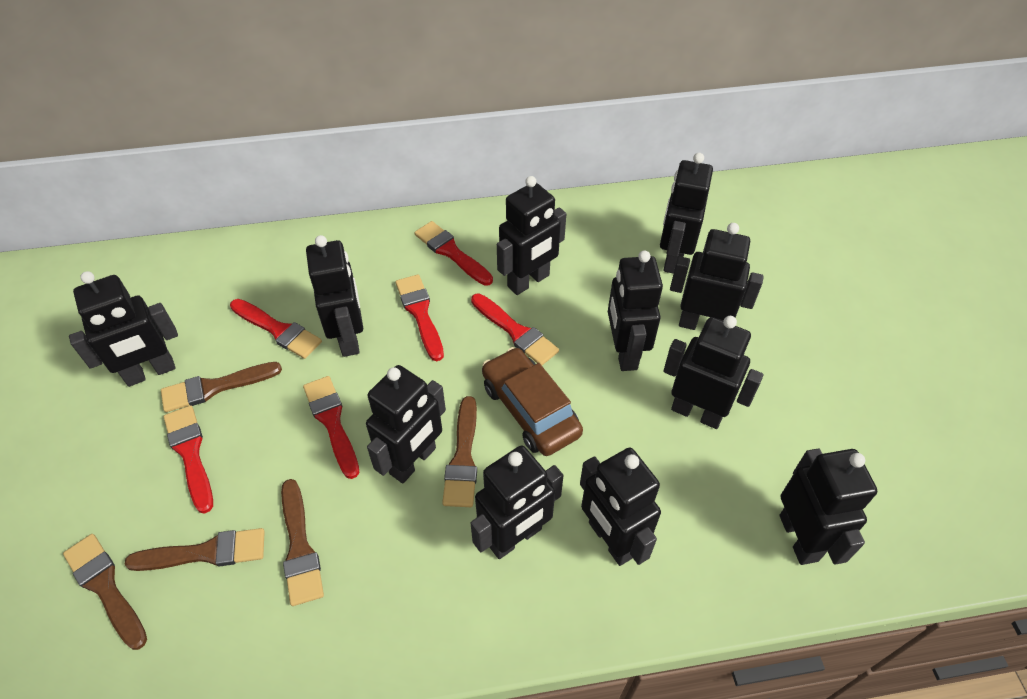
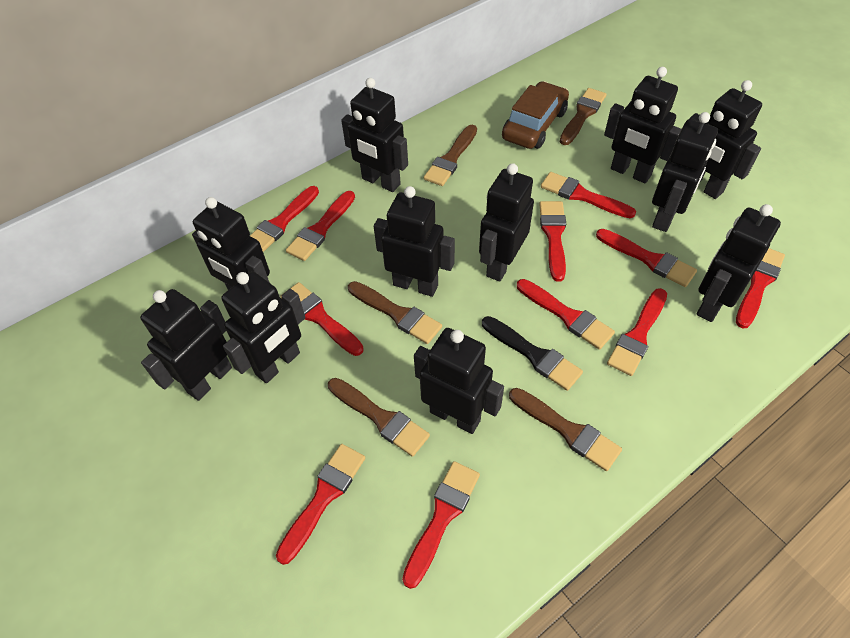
black brush: 0 -> 1
red brush: 6 -> 11

